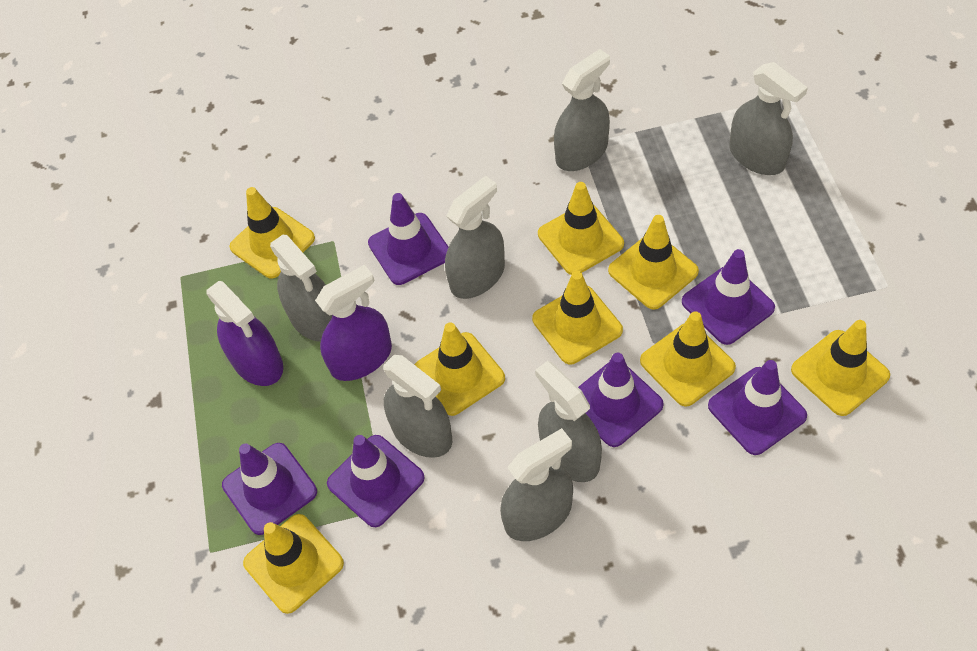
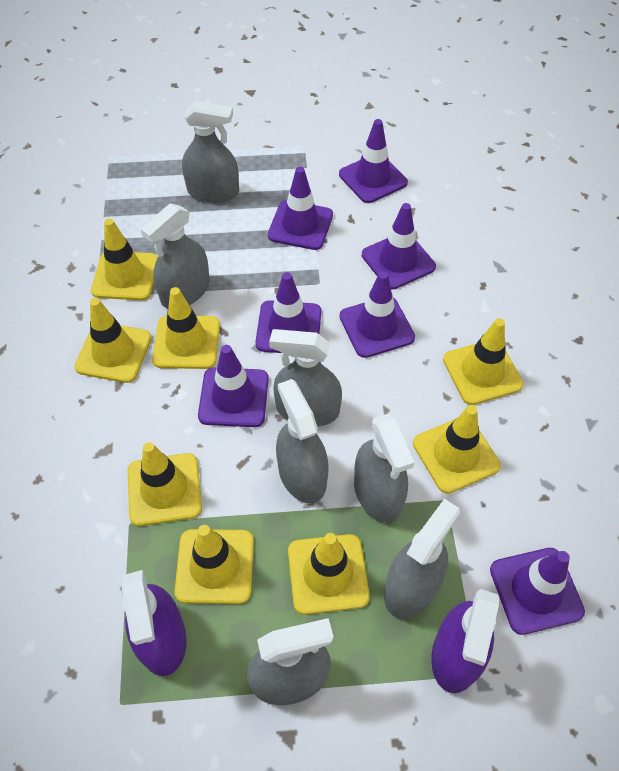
purple traffic cone: 6 -> 7

